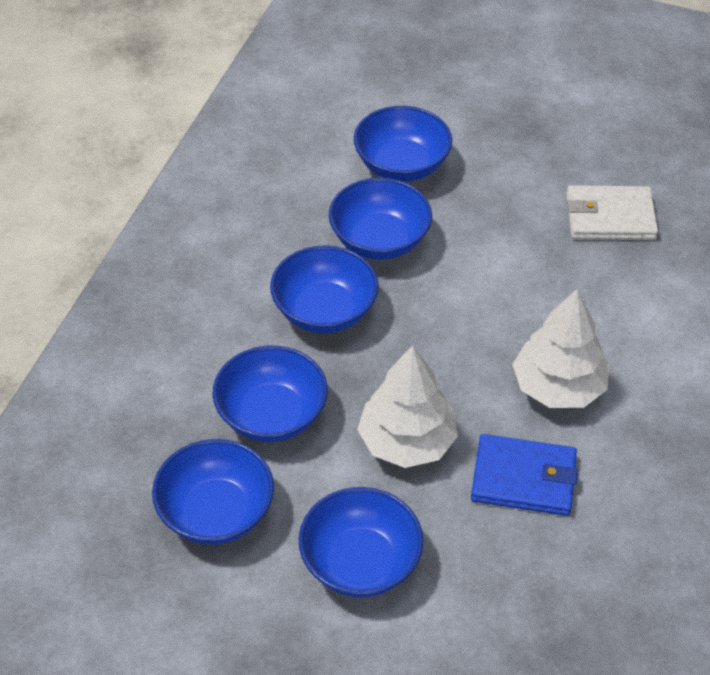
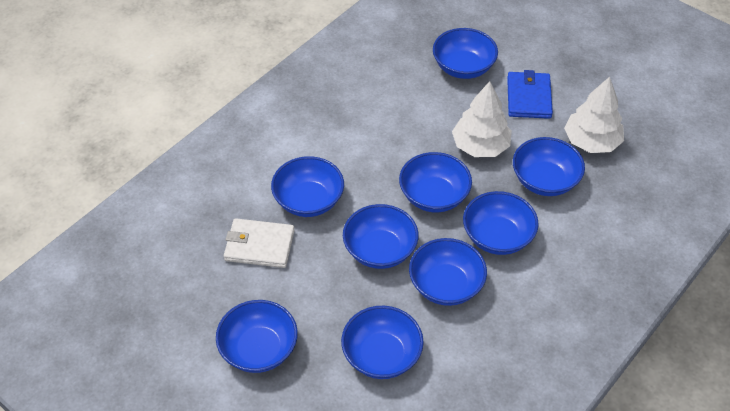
blue bowl: 6 -> 9

